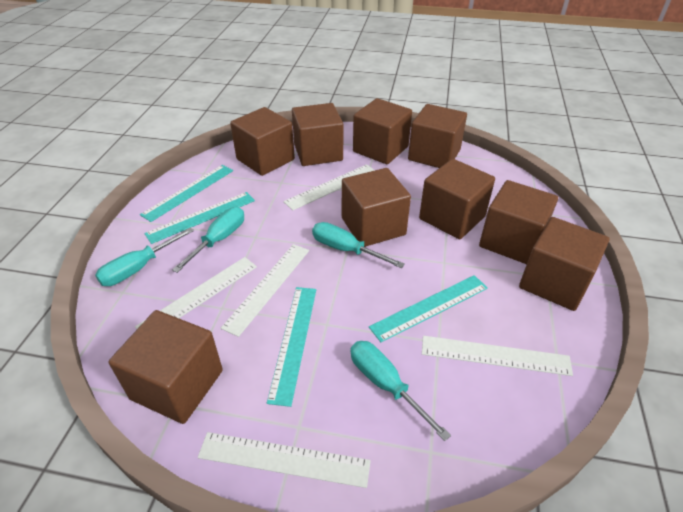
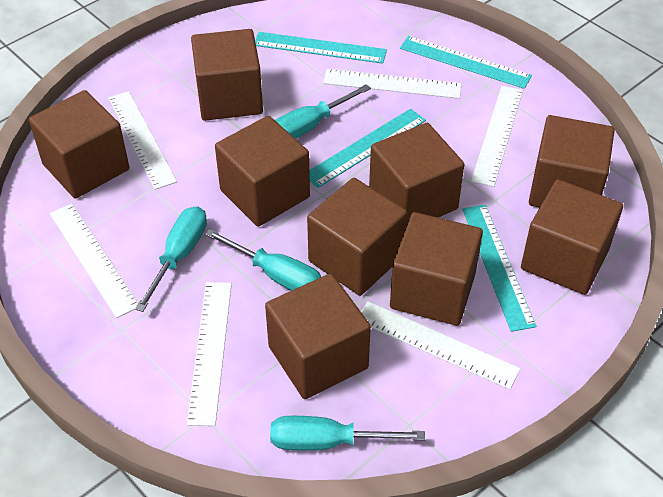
white ruler: 5 -> 6

